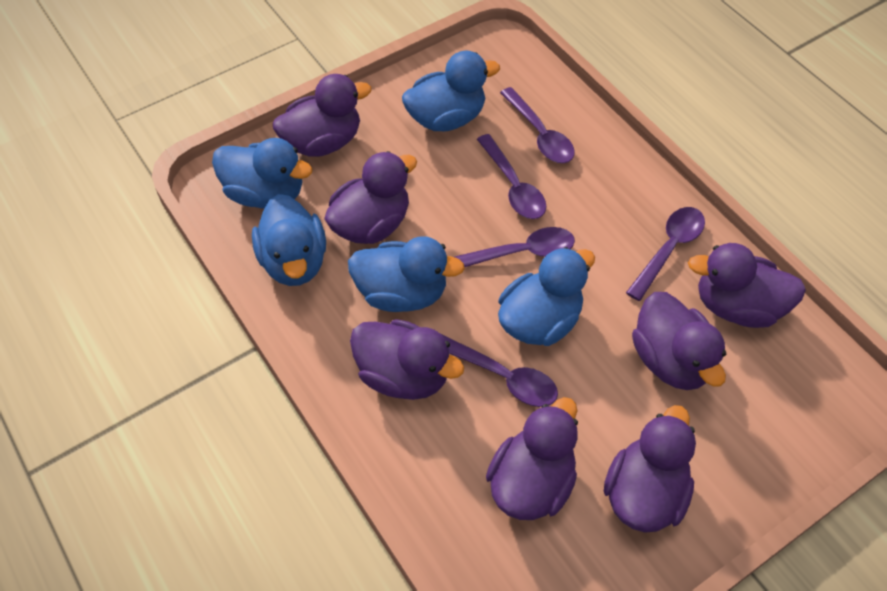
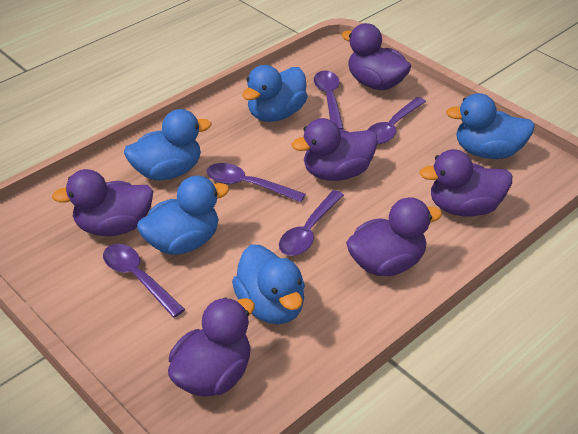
purple duck: 7 -> 6

